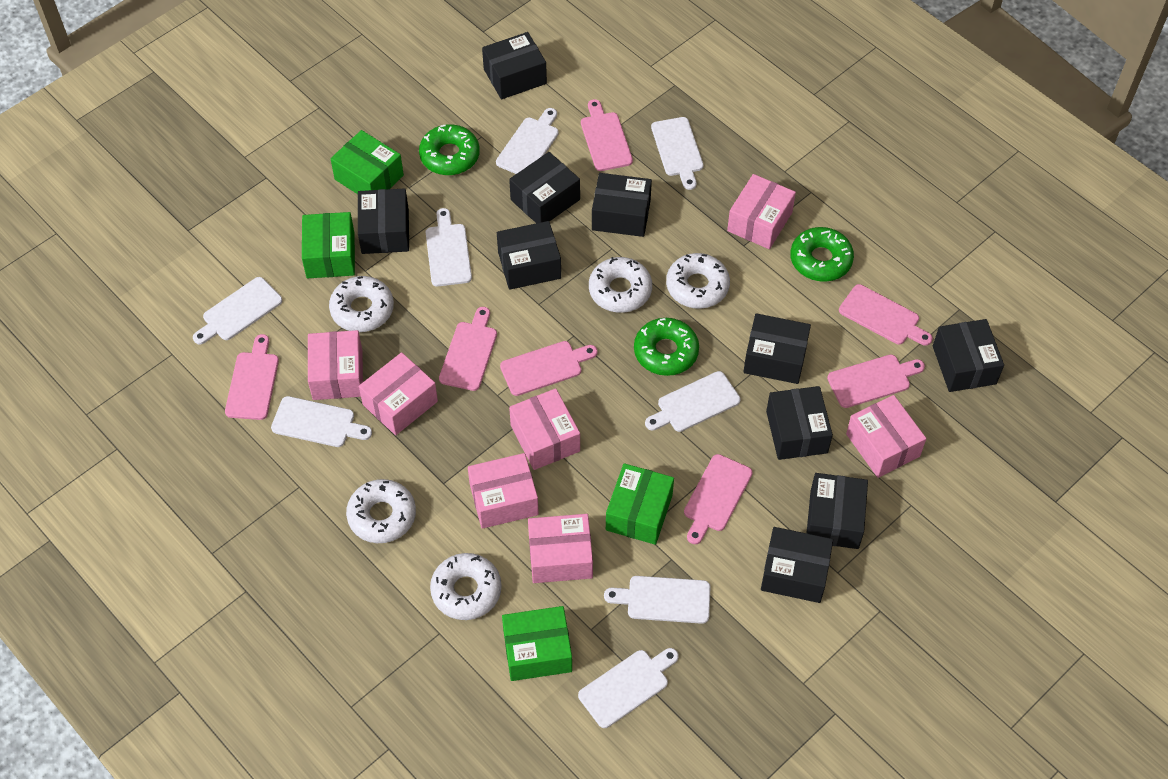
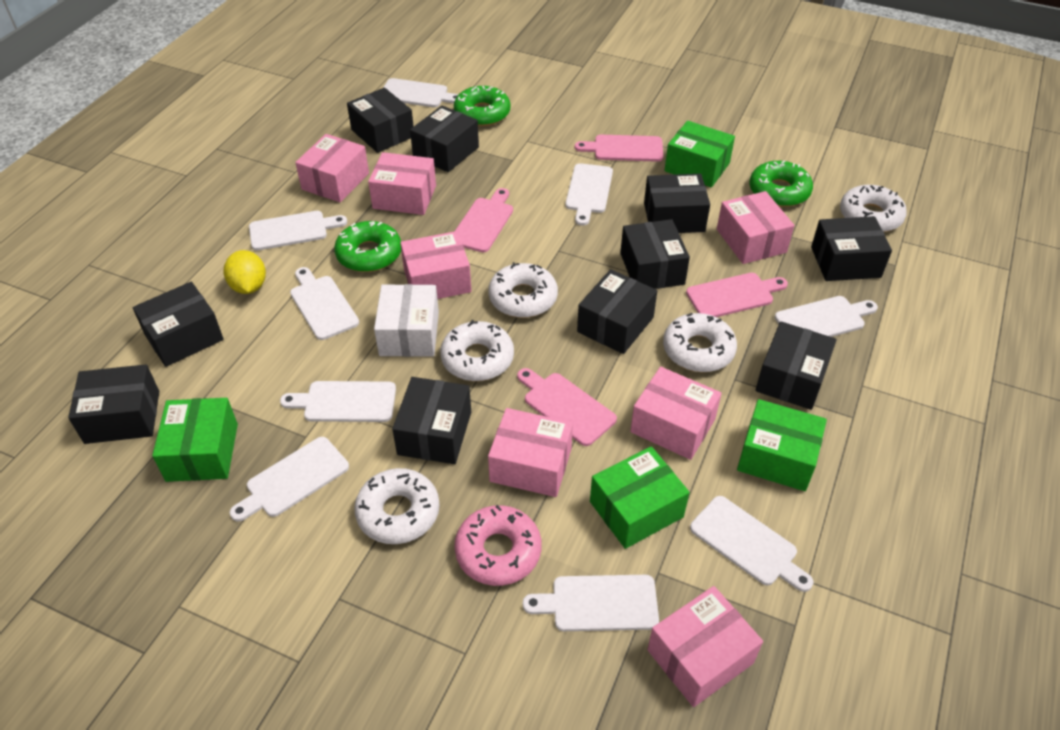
pink cutting board: 7 -> 4
pink donut: 0 -> 1
white box: 0 -> 1
white cutting board: 8 -> 9
yellow lemon: 0 -> 1

